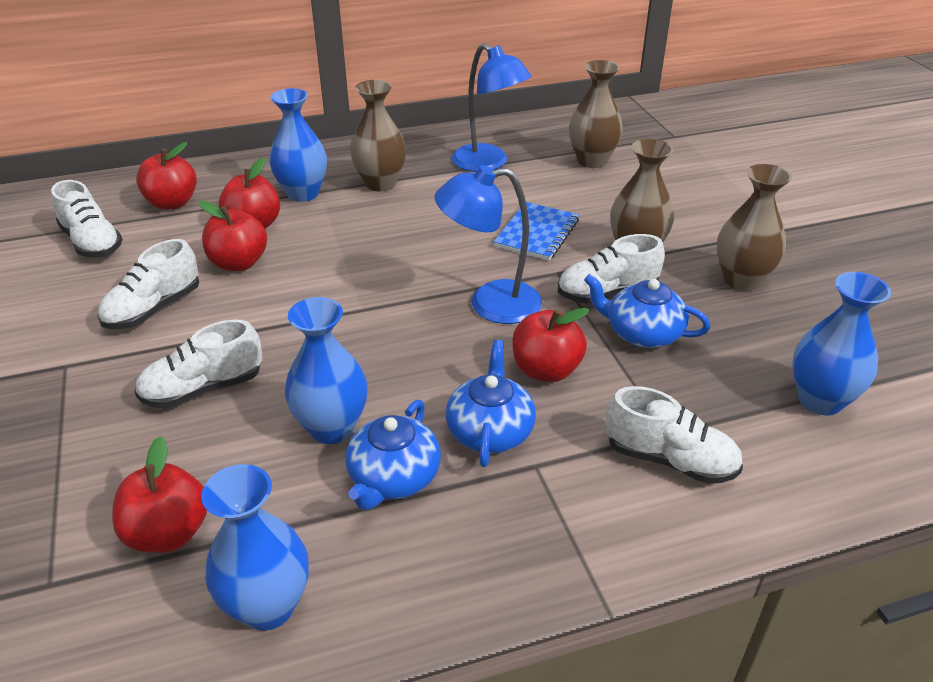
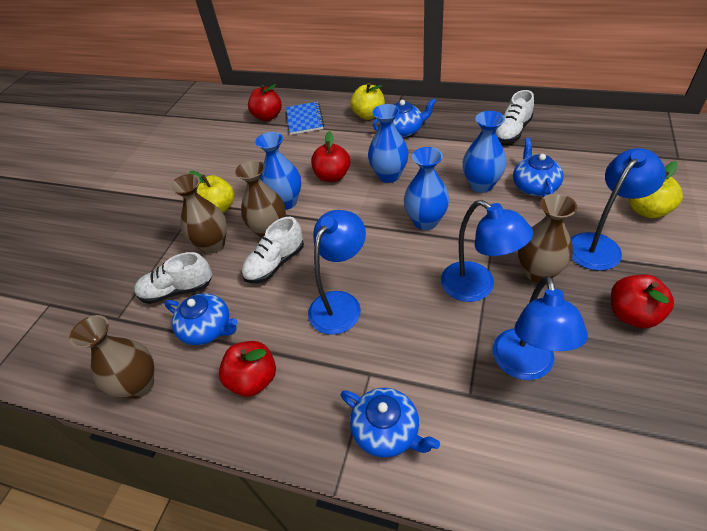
blue lamp: 2 -> 4
blue teapot: 3 -> 4
red apple: 5 -> 4
white shoe: 5 -> 3
yellow apple: 0 -> 3

